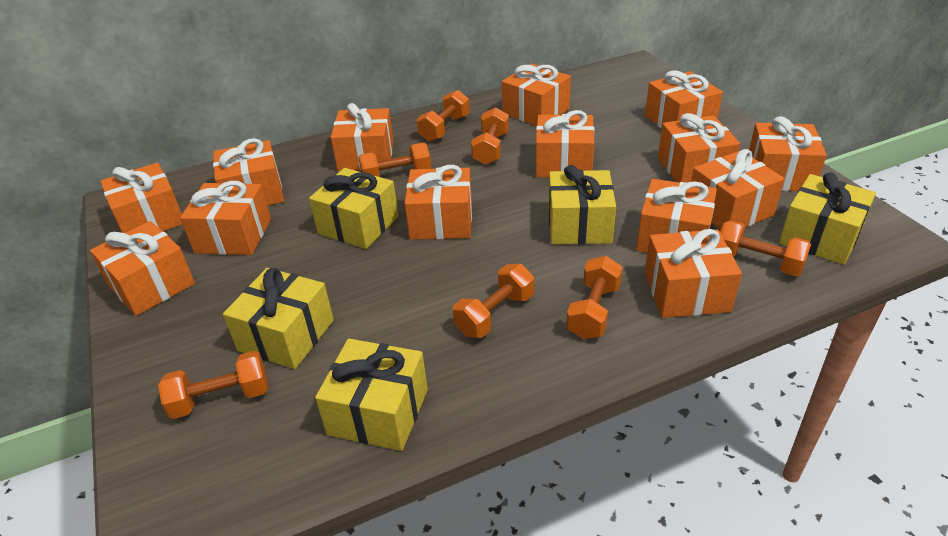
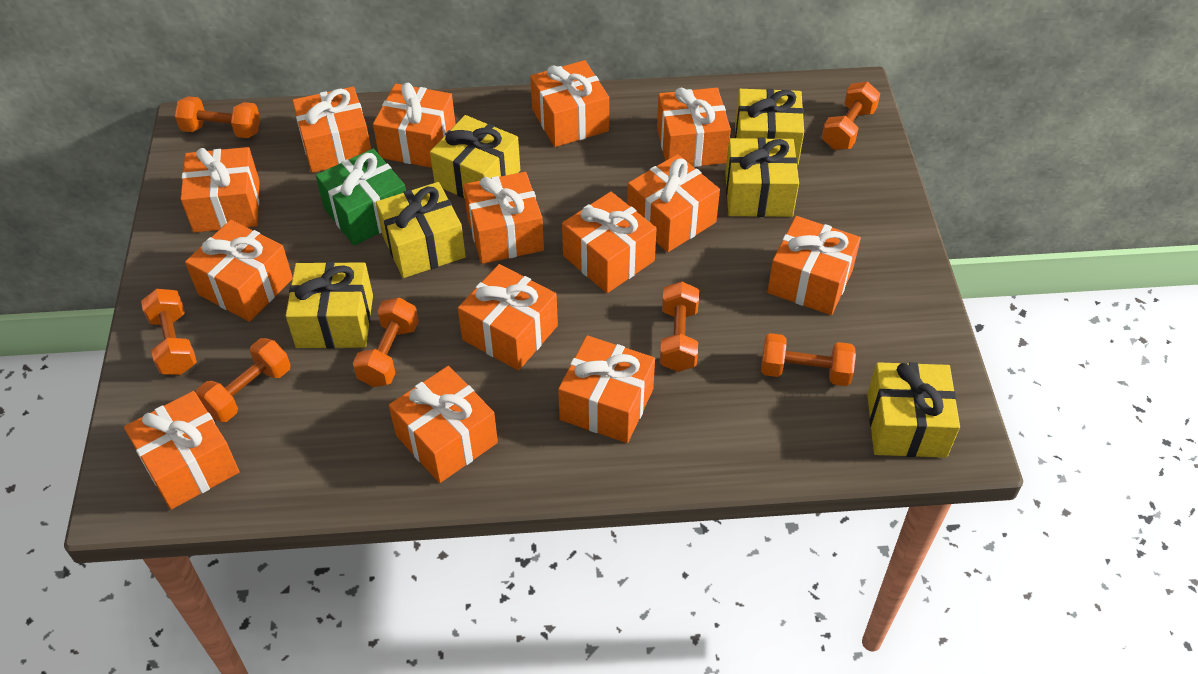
green gift: 0 -> 1
yellow gift: 5 -> 6

